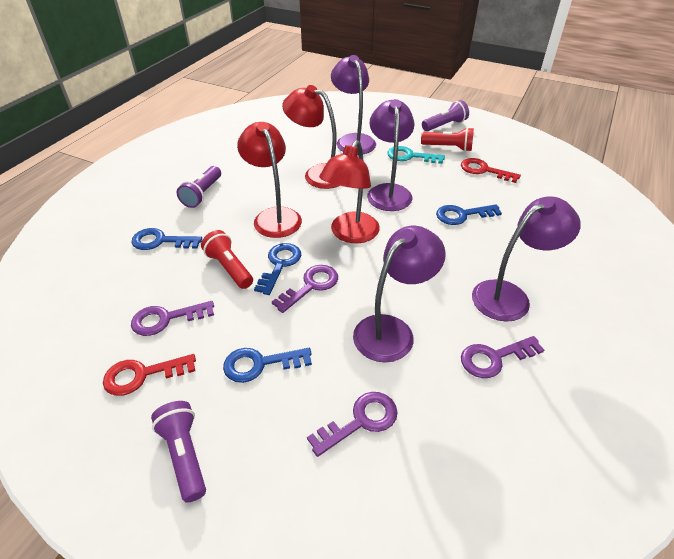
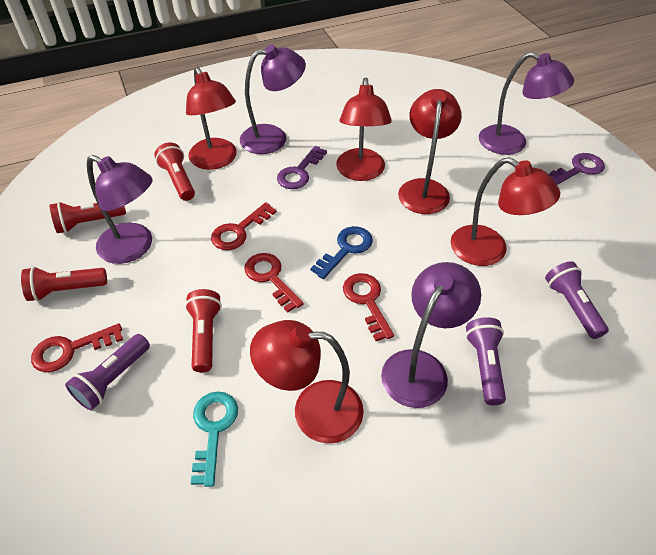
blue key: 4 -> 1
purple key: 4 -> 2
red flashlight: 2 -> 4
red key: 2 -> 4
red lamp: 3 -> 5

